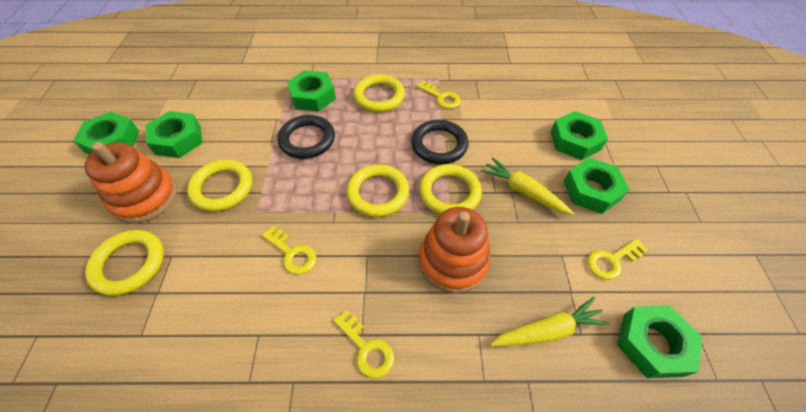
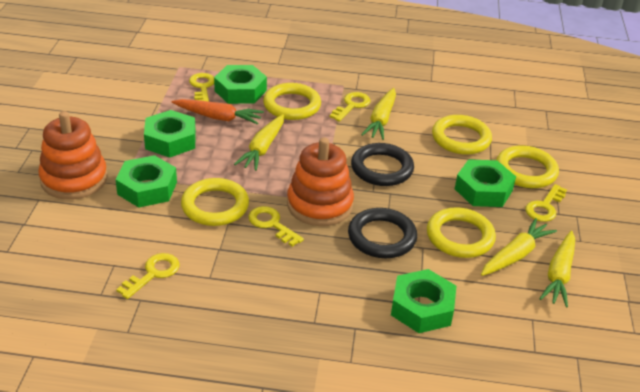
green nut: 6 -> 5
orange carrot: 0 -> 1
yellow carrot: 2 -> 4
yellow key: 4 -> 5

